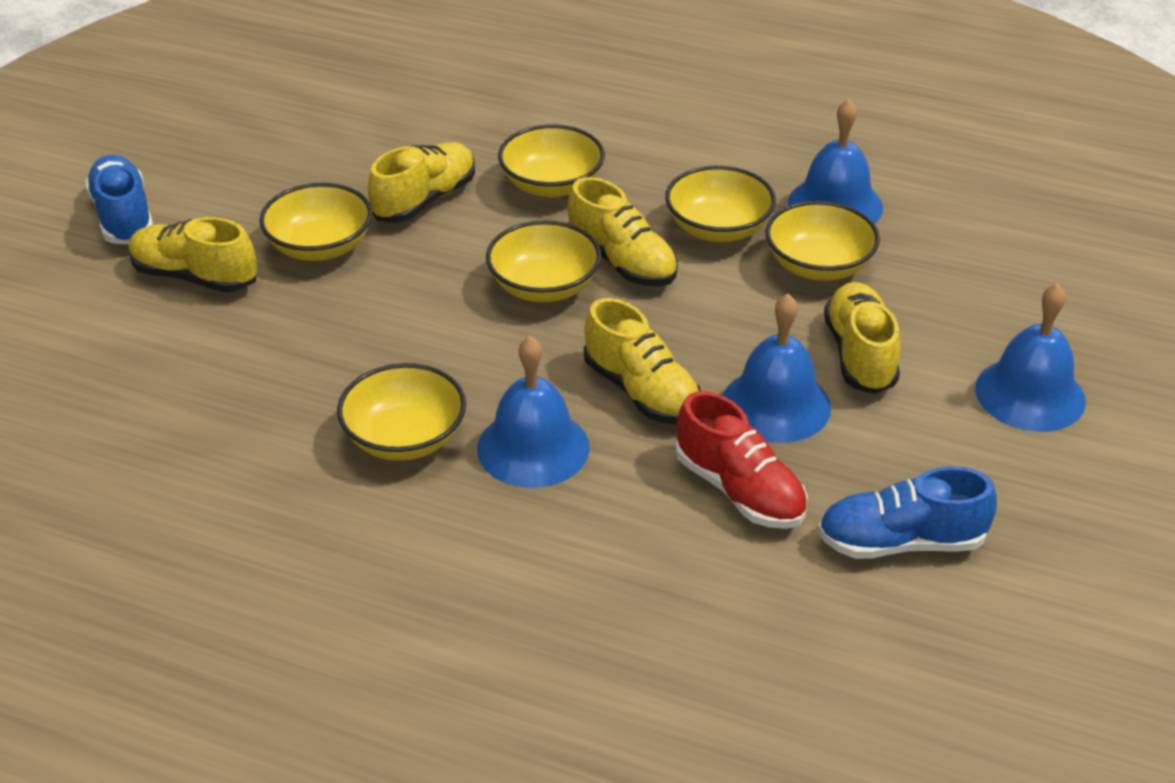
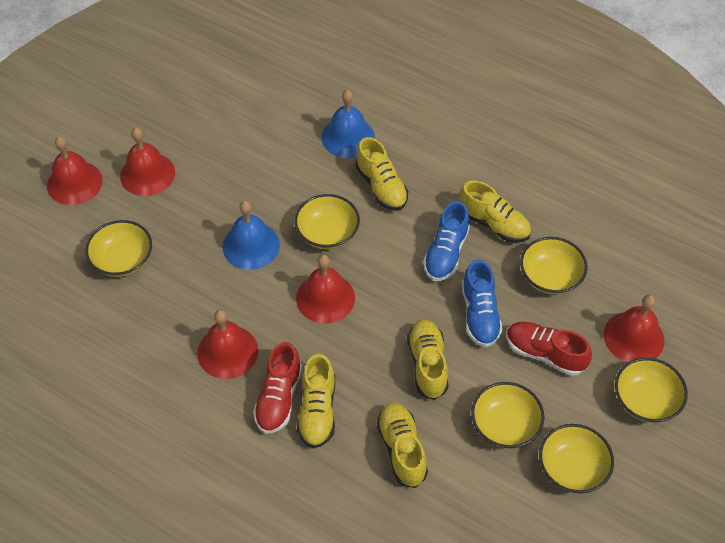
blue bell: 4 -> 2
red bell: 0 -> 5
red shoe: 1 -> 2

